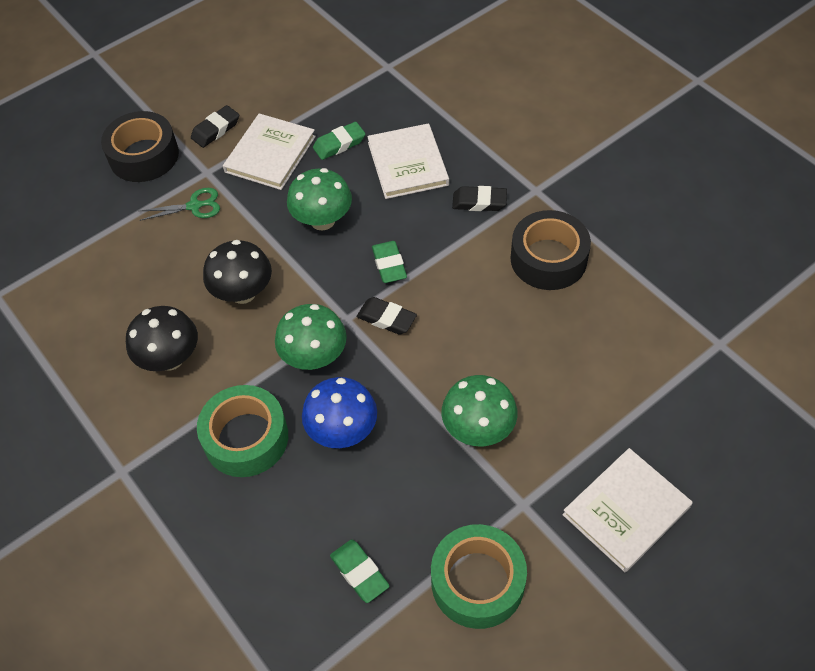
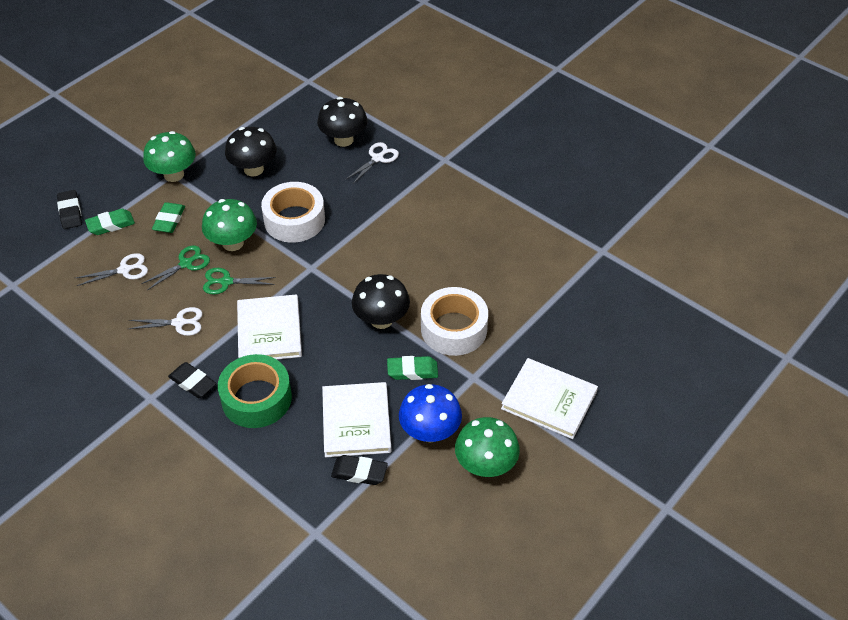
black mushroom: 2 -> 3
black tape: 2 -> 0
green scissors: 1 -> 2
green tape: 2 -> 1
white scissors: 0 -> 3
white tape: 0 -> 2

